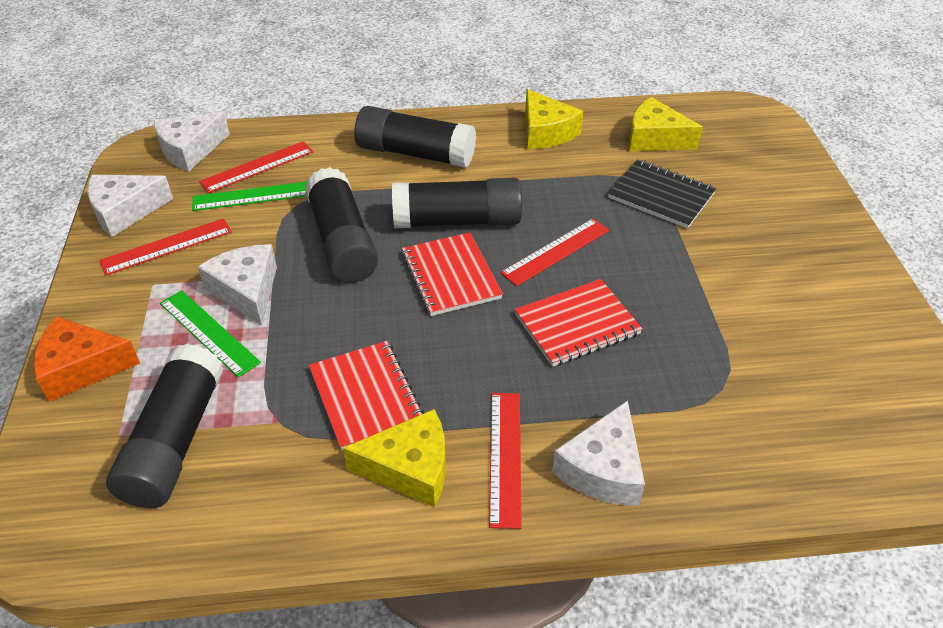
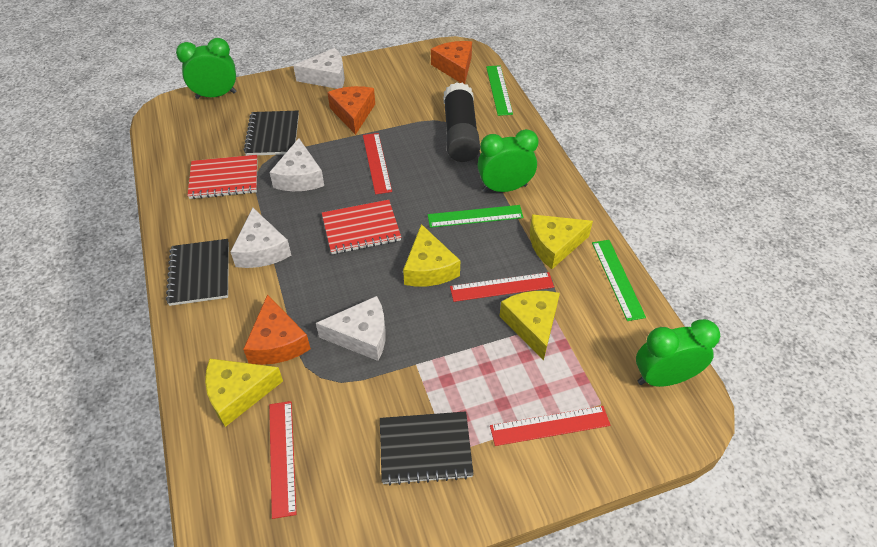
black glue stick: 4 -> 1
black notebook: 1 -> 3
green clock: 0 -> 3
green ruler: 2 -> 3
orange cheese: 1 -> 3
red notebook: 3 -> 2
yellow cheese: 3 -> 4

